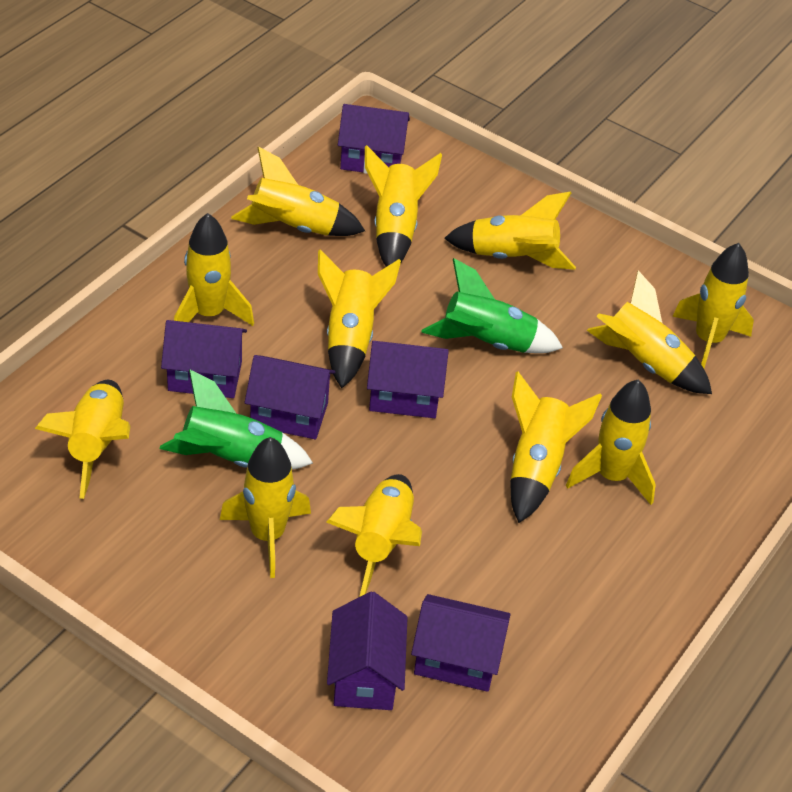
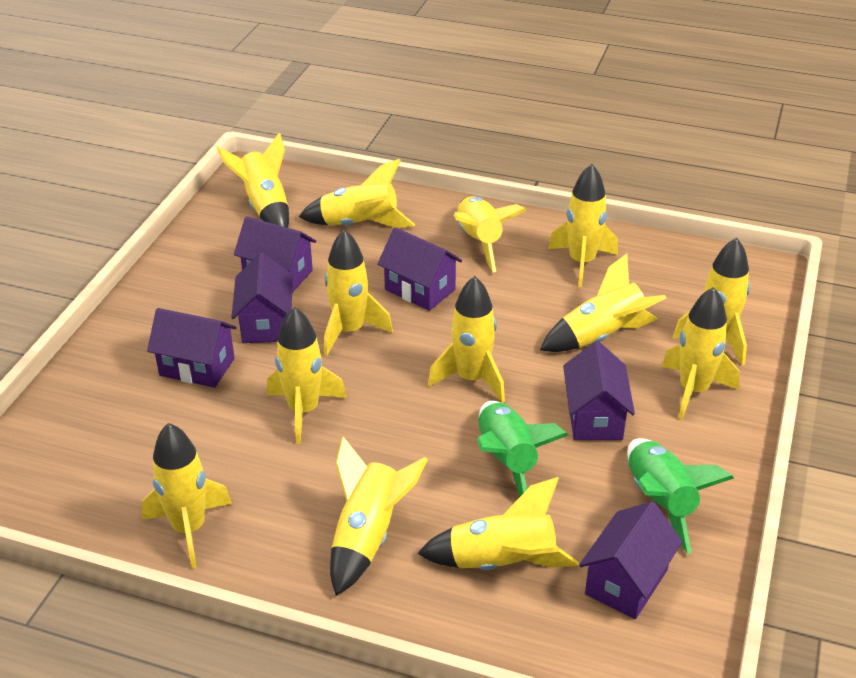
yellow rocket: 12 -> 13

